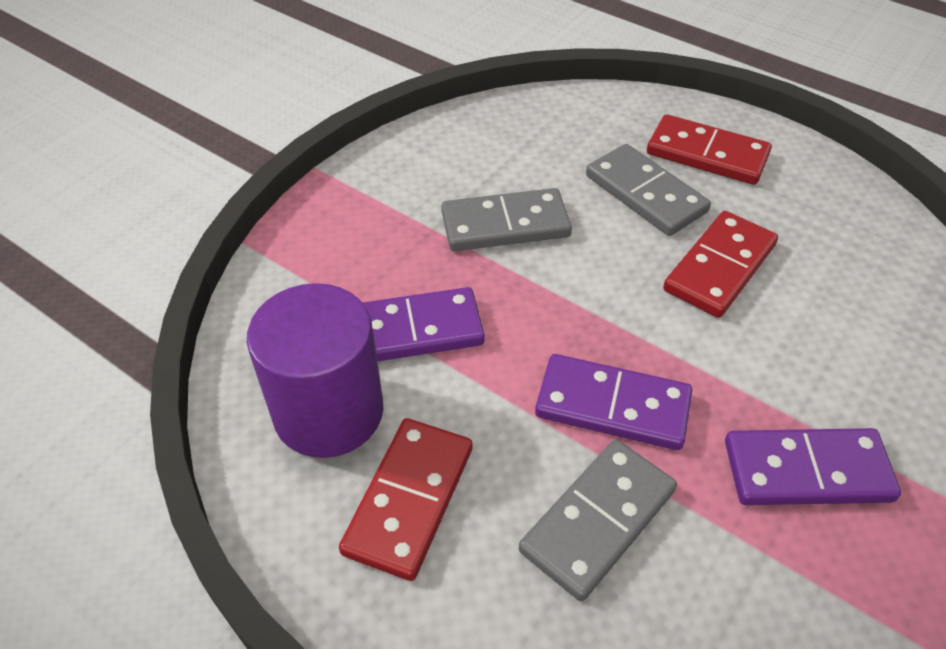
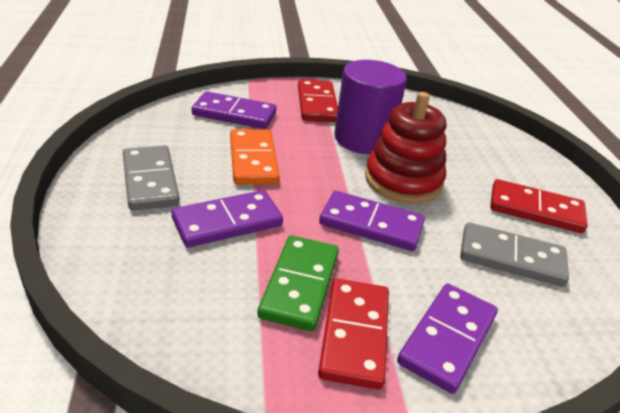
green domino: 0 -> 1
grey domino: 3 -> 2
orange domino: 0 -> 1
purple domino: 3 -> 4
red stacking toy: 0 -> 1

